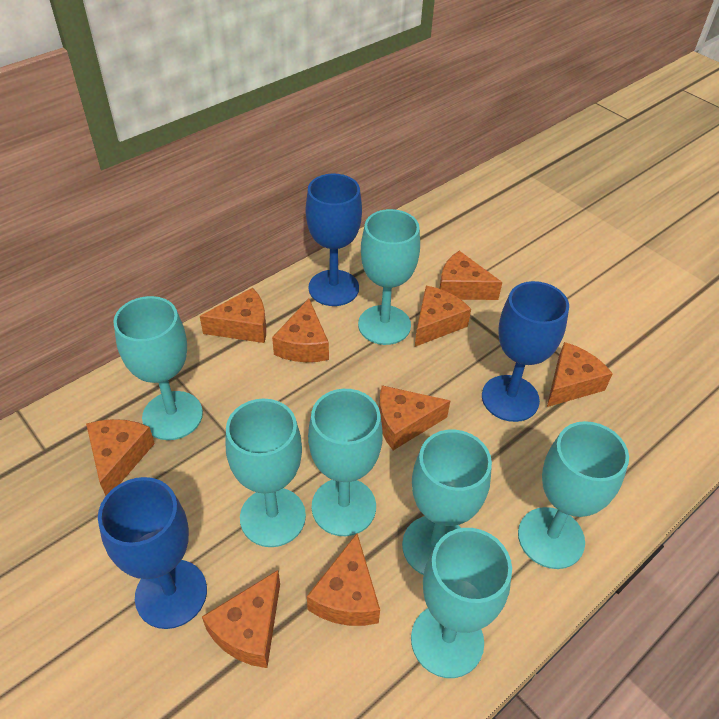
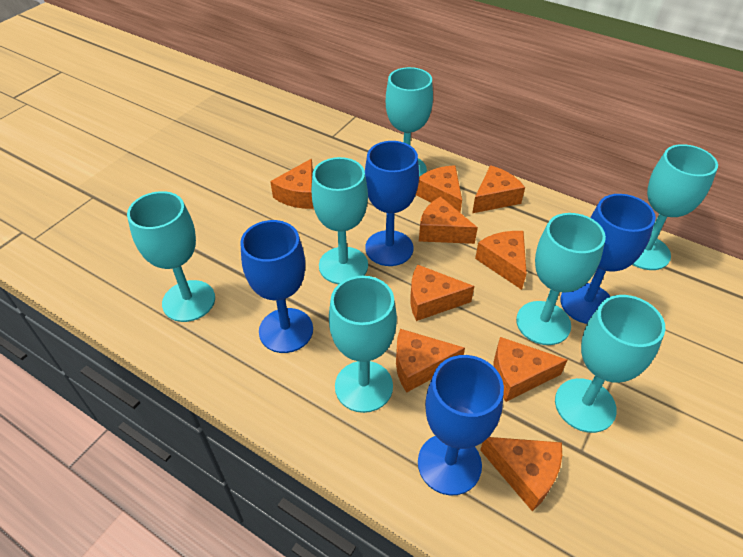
blue goblet: 3 -> 4

